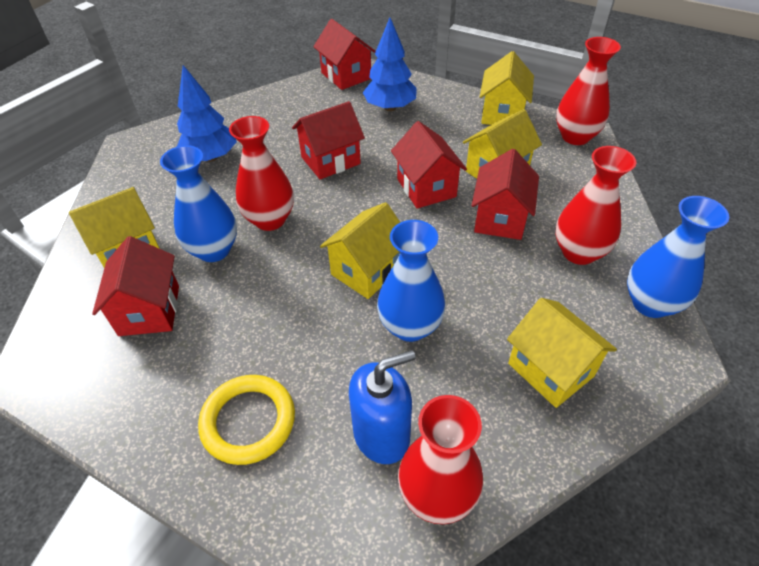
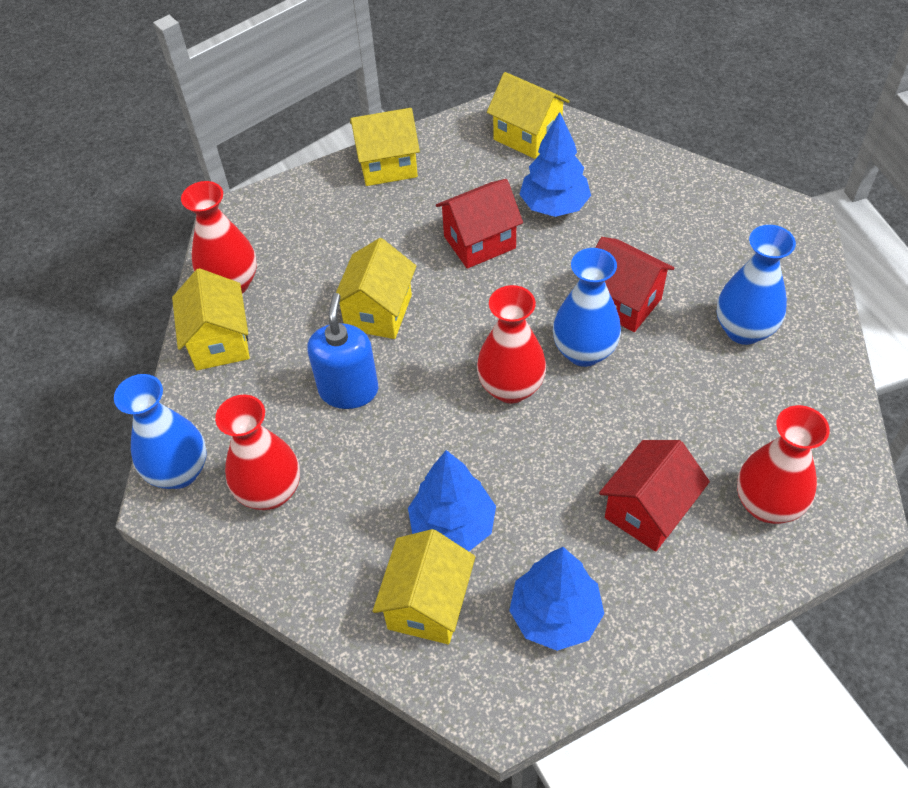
blue tree: 2 -> 3
red house: 5 -> 3
yellow ring: 1 -> 0

